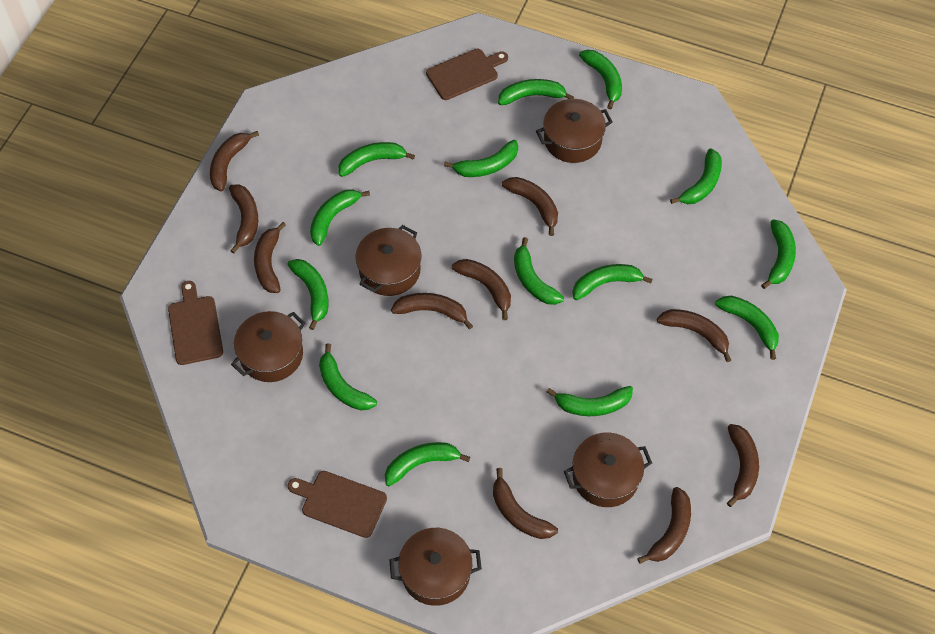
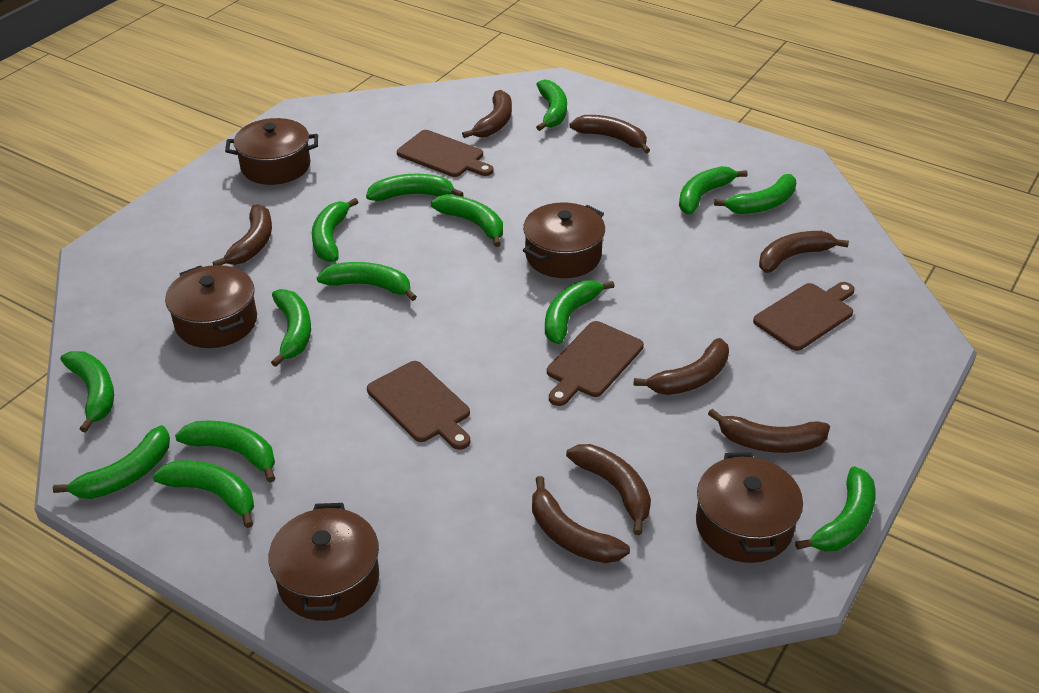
brown banana: 10 -> 8
brown cutting board: 3 -> 4

